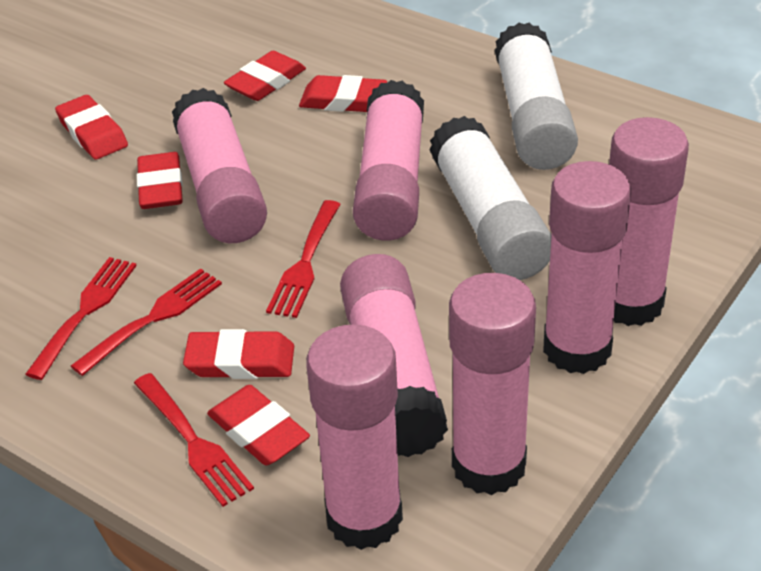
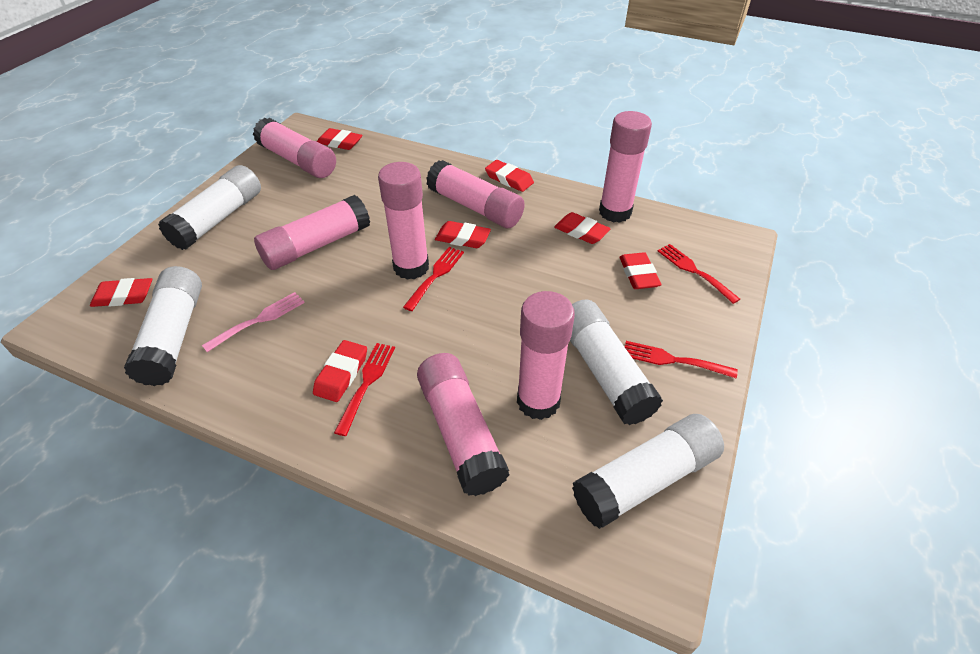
pink fork: 0 -> 1
red eraser: 6 -> 7
white glue stick: 2 -> 4

